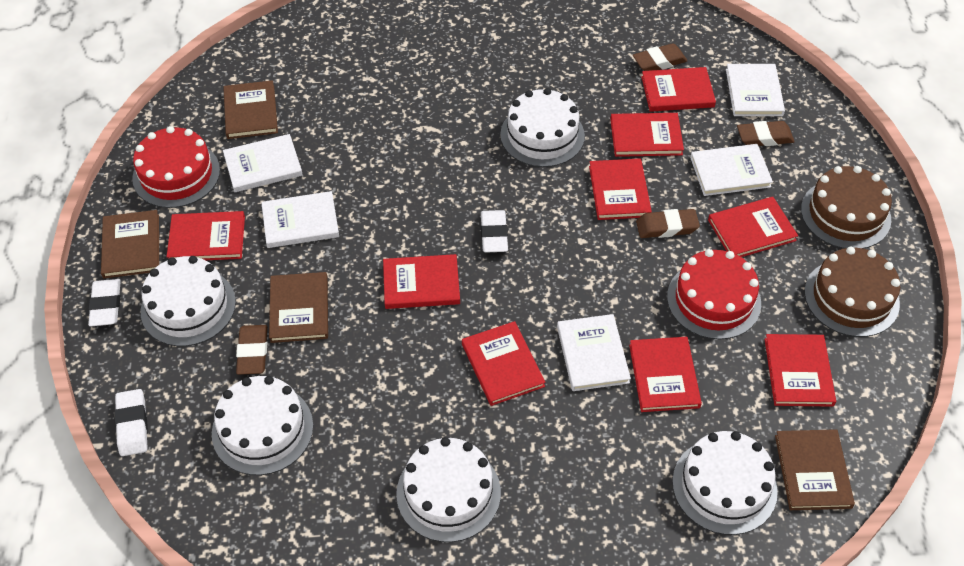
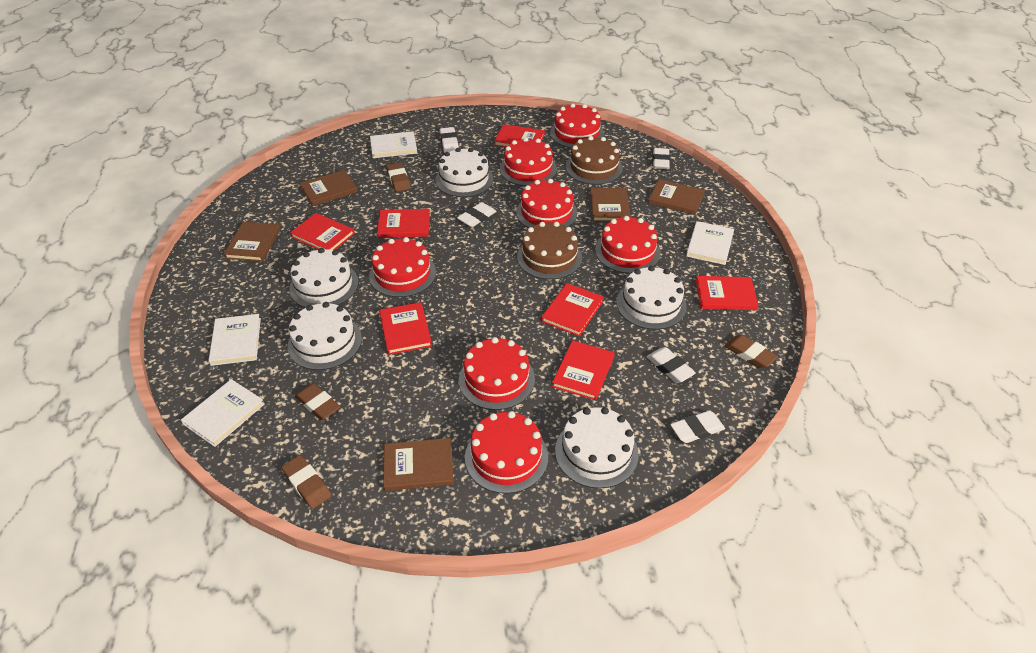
brown book: 4 -> 5
red book: 9 -> 7
red cake: 2 -> 7
white book: 5 -> 4
white eraser: 3 -> 5

